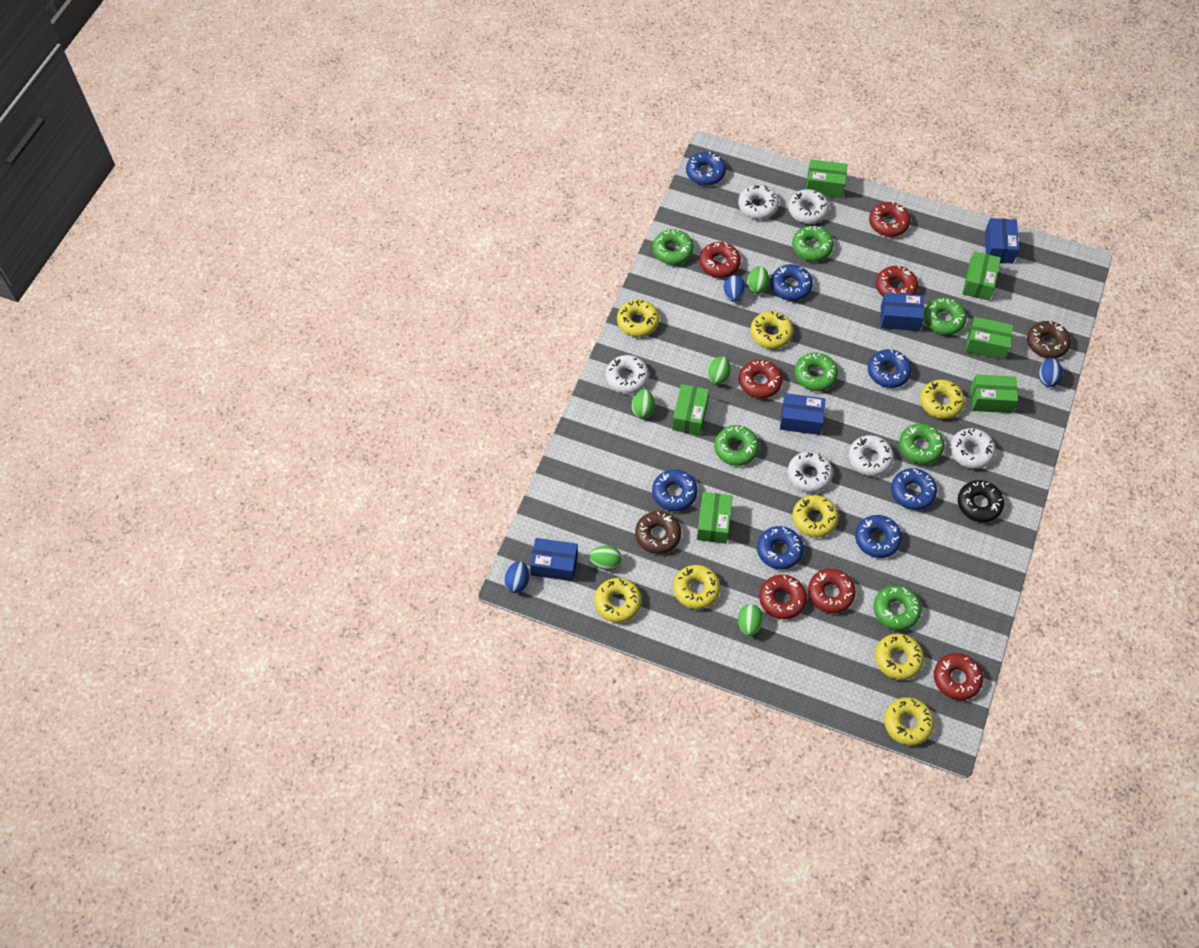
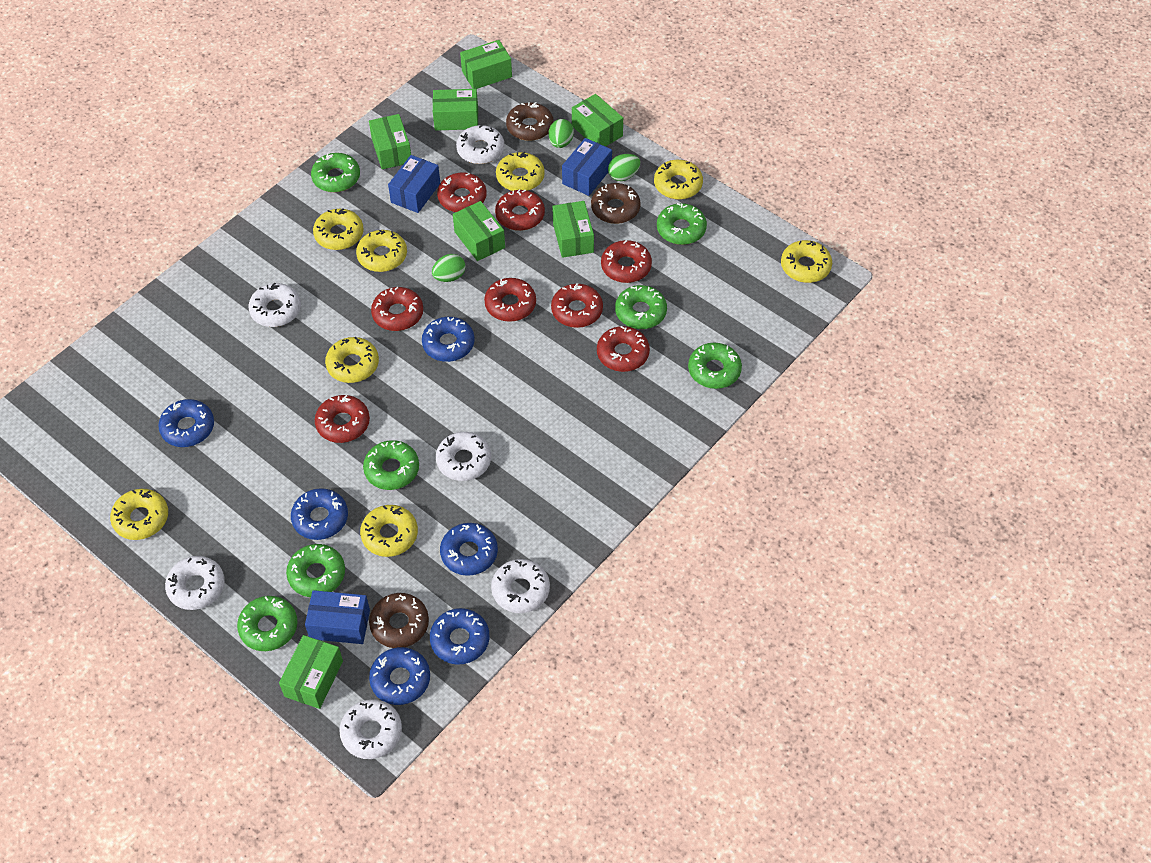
black donut: 1 -> 0
blue box: 4 -> 3
blue donut: 7 -> 6
blue egg: 3 -> 0
brown donut: 2 -> 3
green box: 6 -> 7
green egg: 5 -> 3
red donut: 7 -> 8

